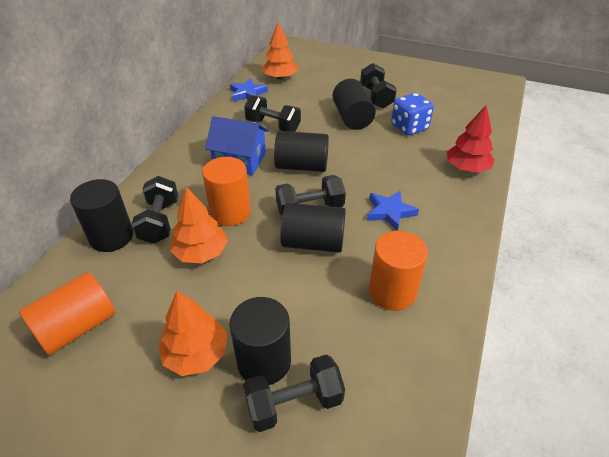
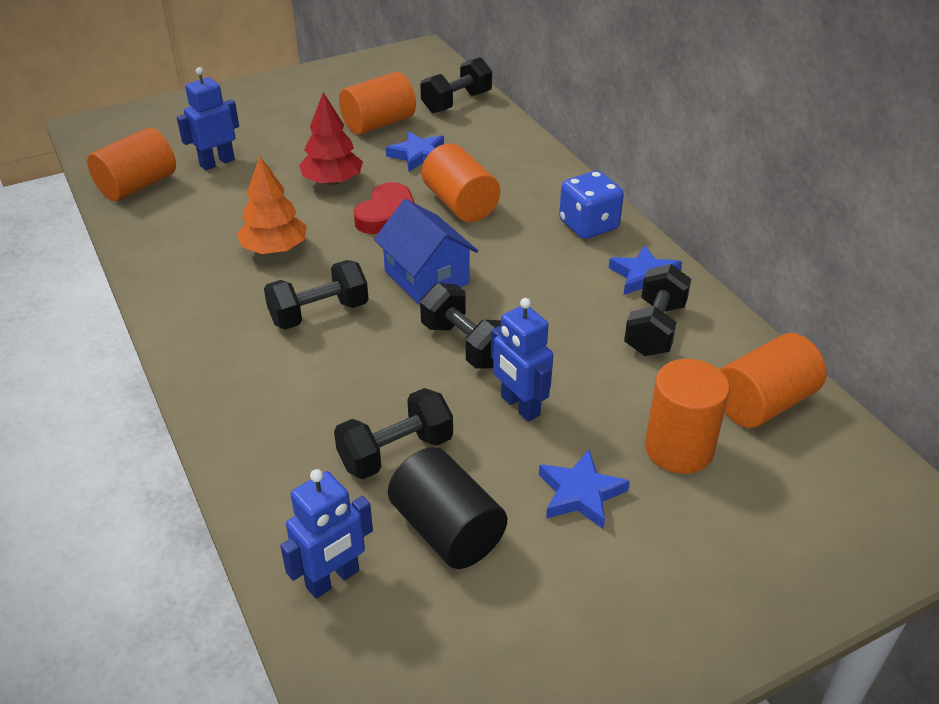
black cylinder: 5 -> 1
blue robot: 0 -> 3
blue star: 2 -> 3
orange cylinder: 3 -> 5
orange tree: 3 -> 1
red heart: 0 -> 1

